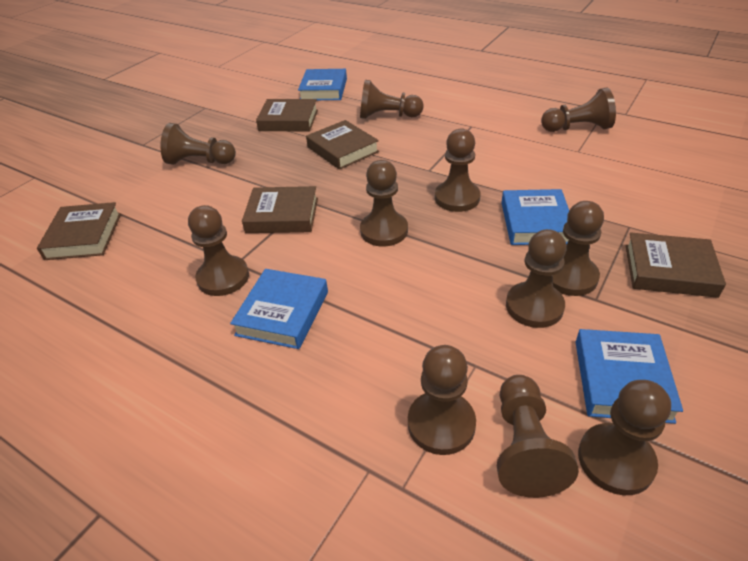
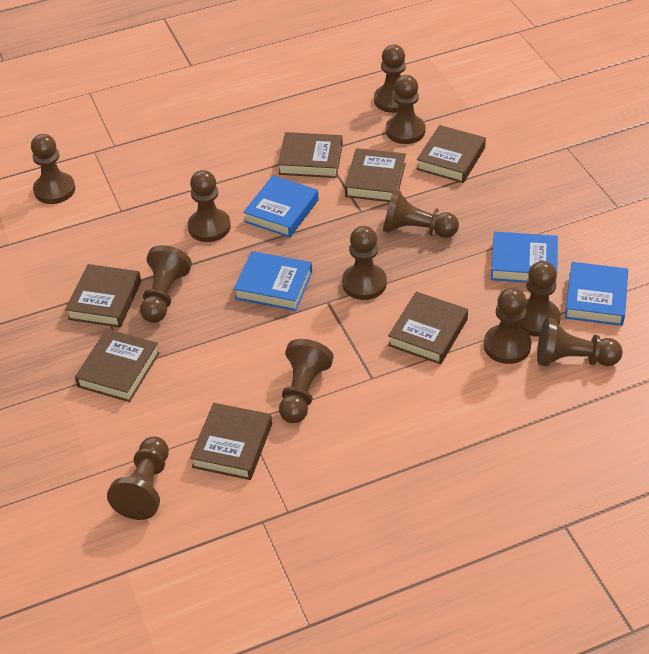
brown book: 5 -> 7
brown pawn: 11 -> 12

